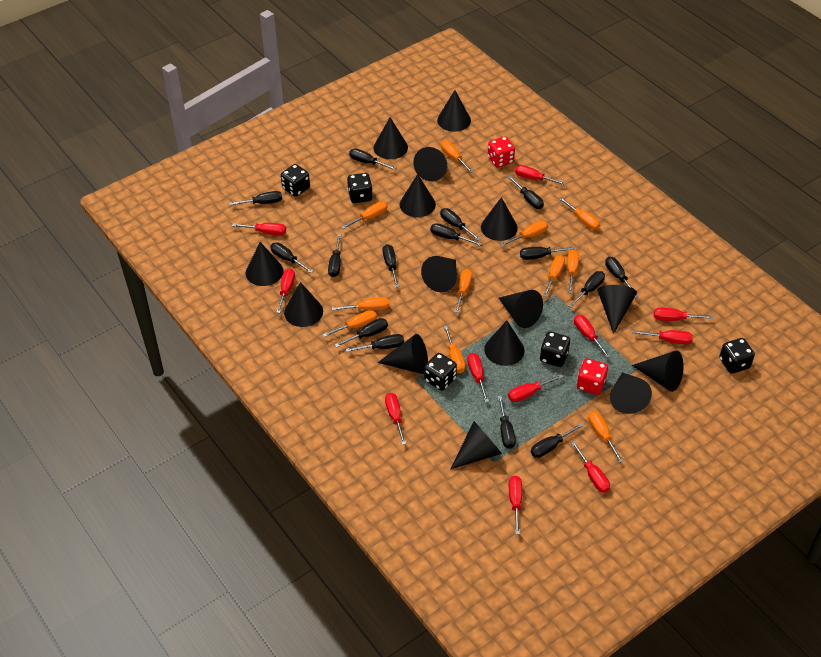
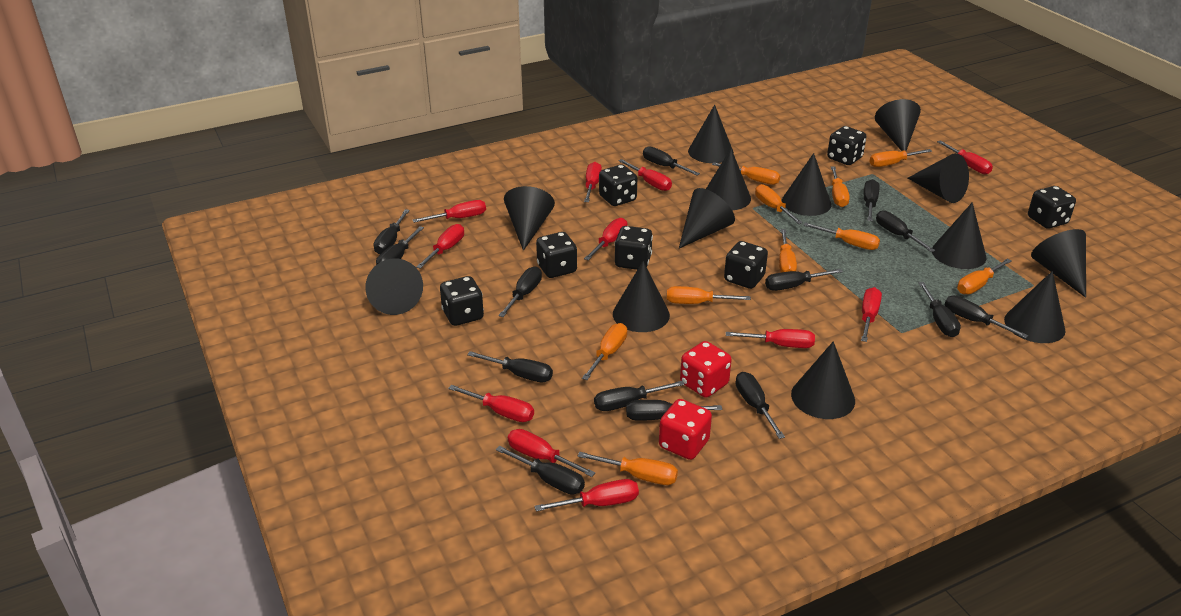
black cone: 15 -> 13
black dice: 5 -> 7
black screwdriver: 15 -> 14
orange screwdriver: 11 -> 10

